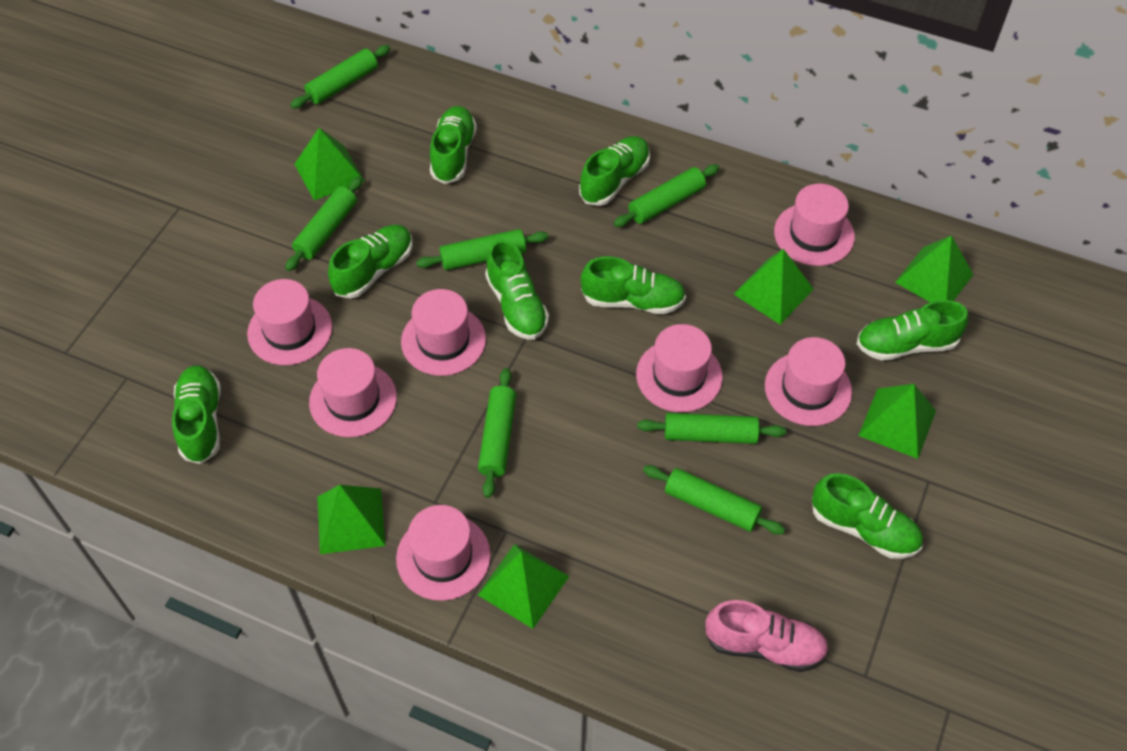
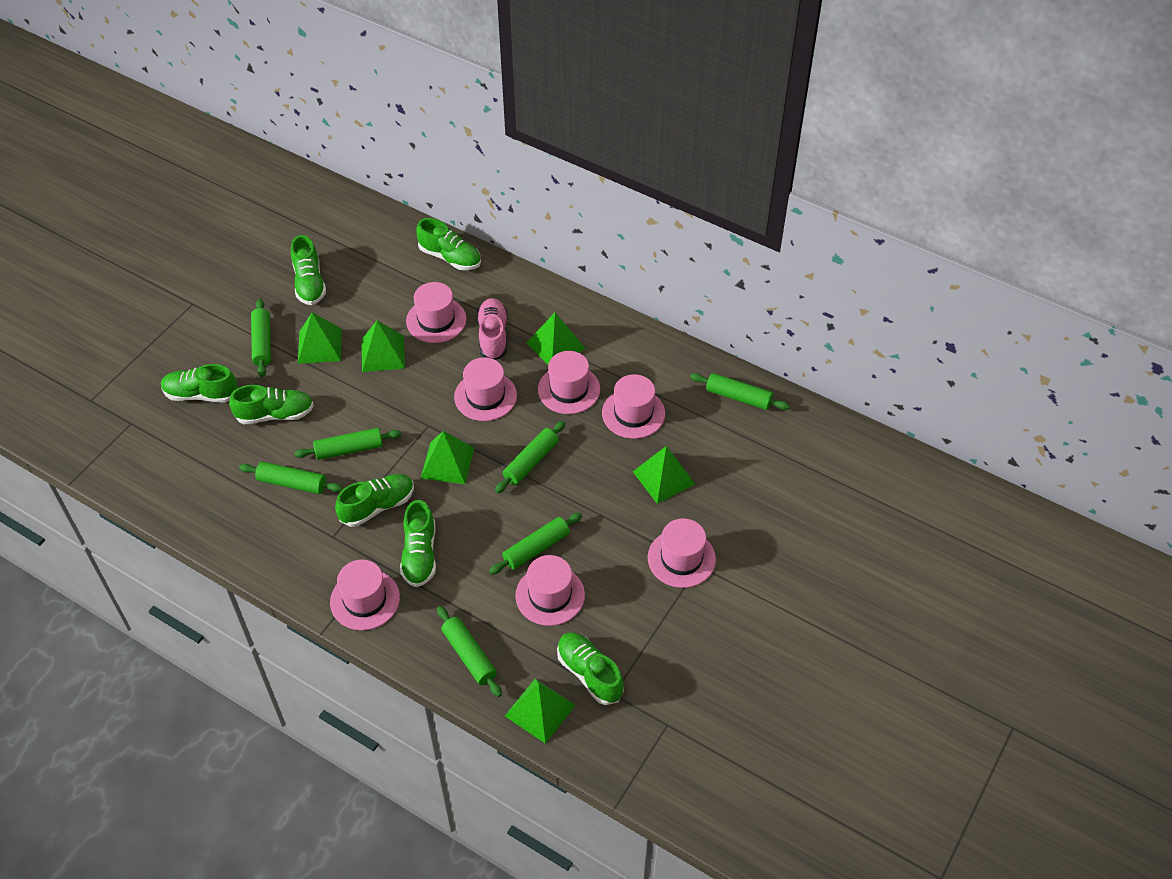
green shoe: 8 -> 7

